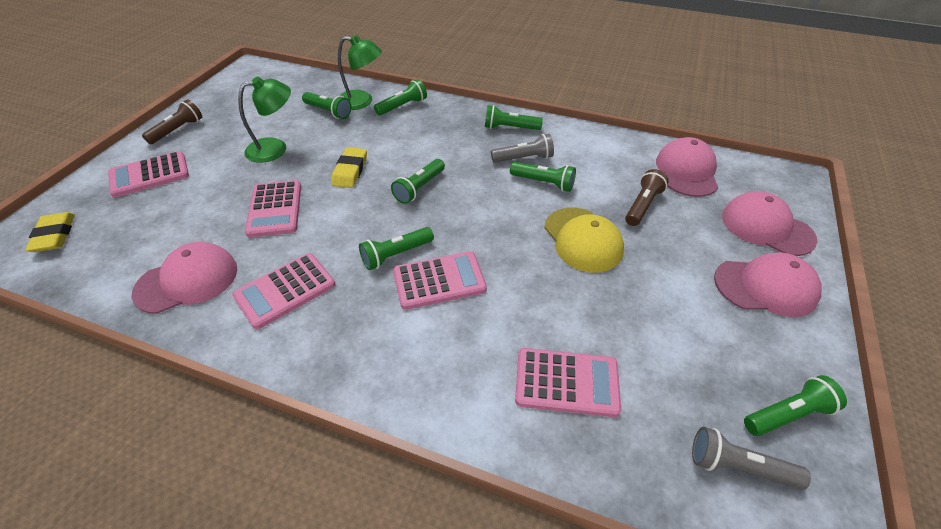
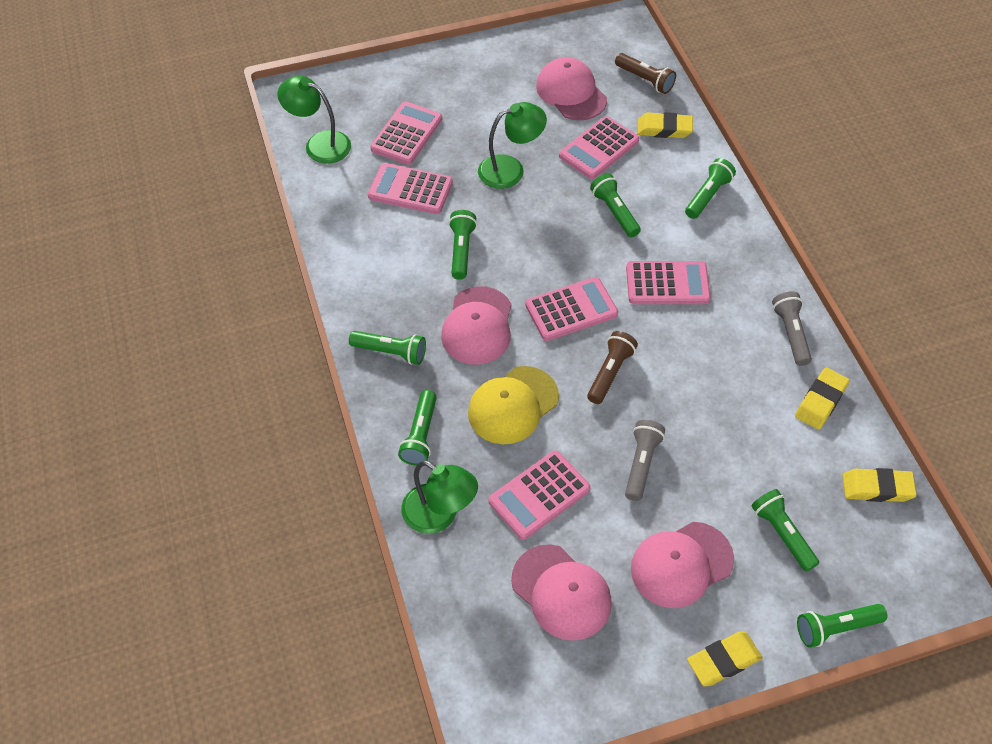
green lamp: 2 -> 3
pink calculator: 5 -> 6
yellow eraser: 2 -> 4

